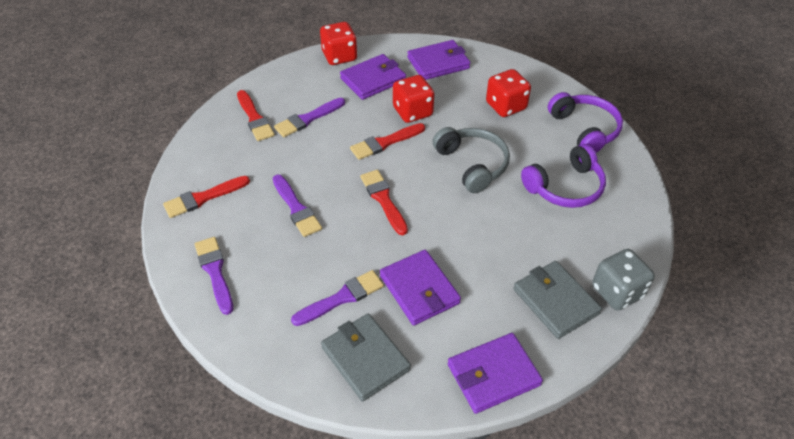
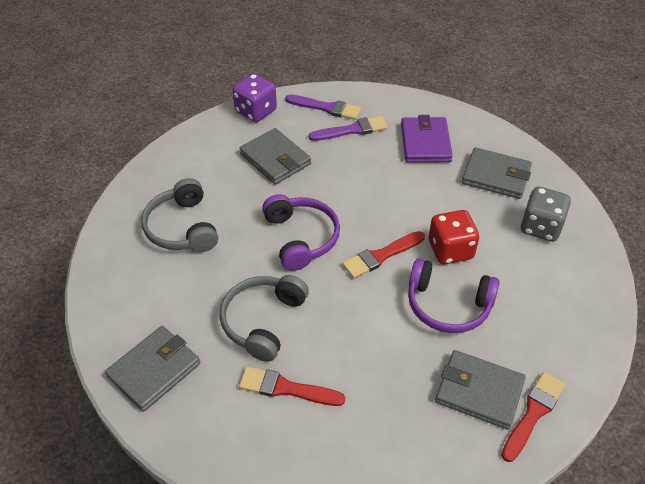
grey headphones: 1 -> 2
grey wallet: 2 -> 4
purple brush: 4 -> 2
purple dice: 0 -> 1
purple wallet: 4 -> 1
red brush: 4 -> 3
red dice: 3 -> 1

